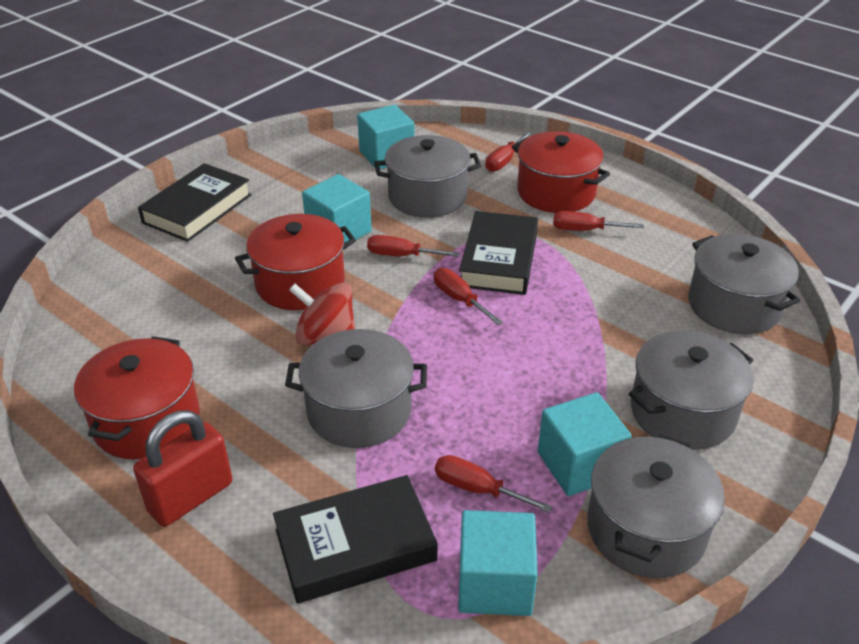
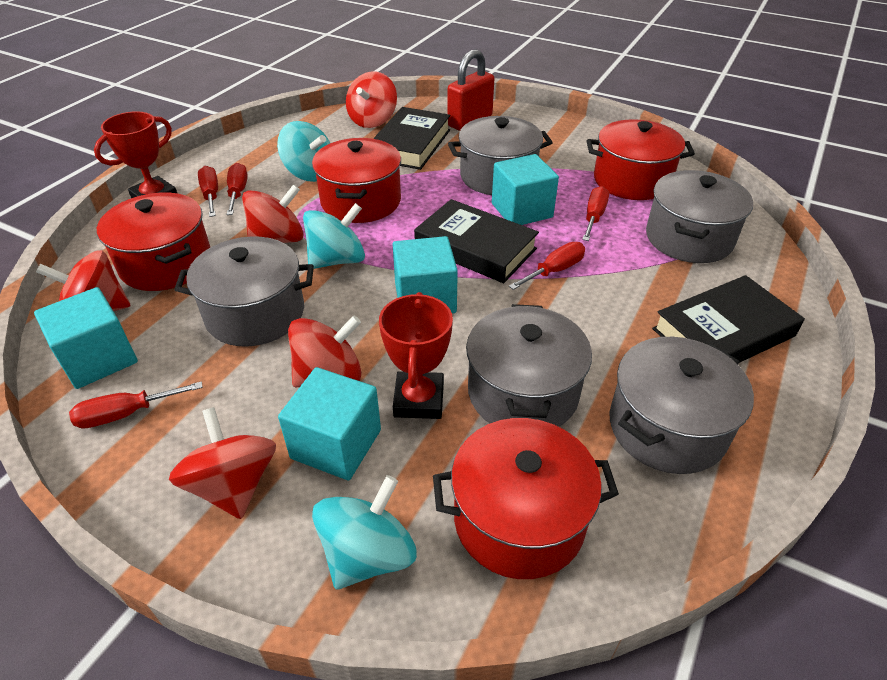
red pot: 3 -> 4
red spinning top: 1 -> 5
red trophy: 0 -> 2
turquoise spinning top: 0 -> 3

